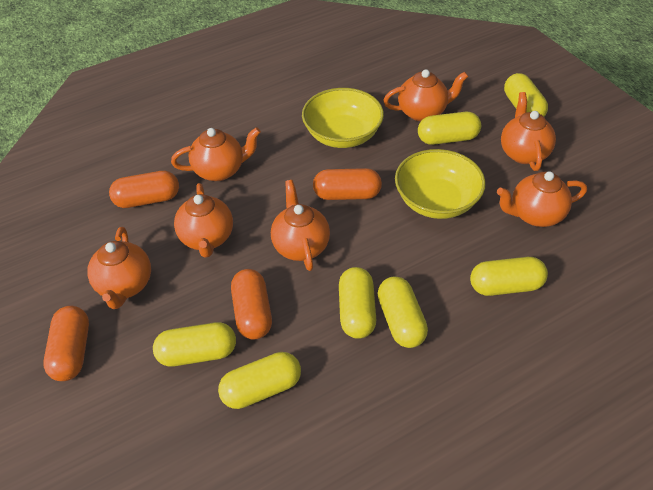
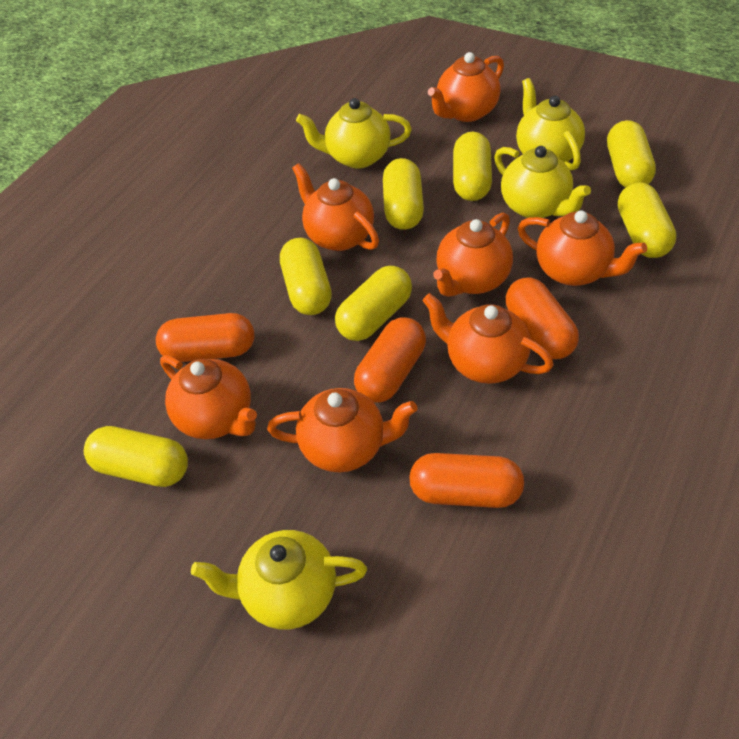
yellow bowl: 2 -> 0
yellow teapot: 0 -> 4

